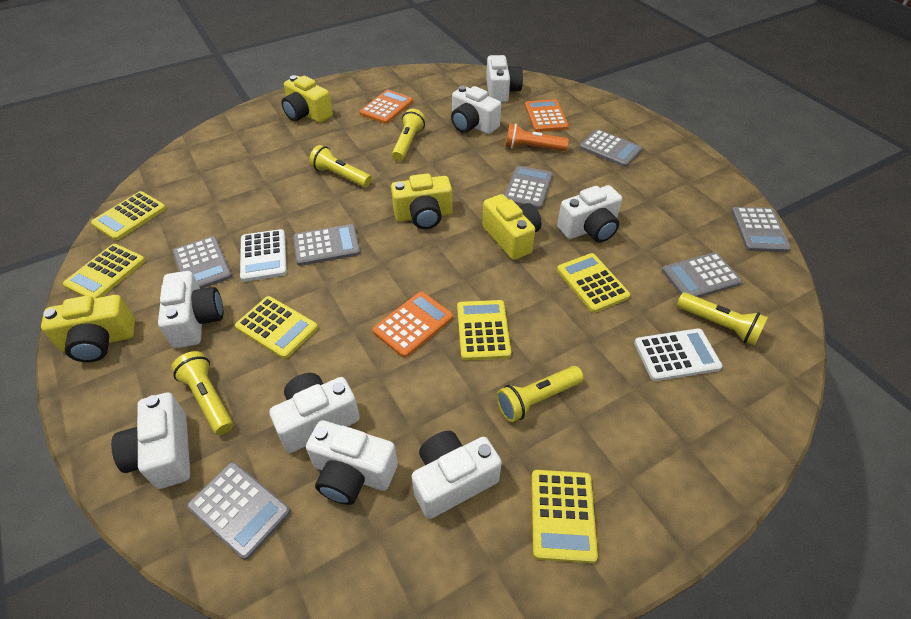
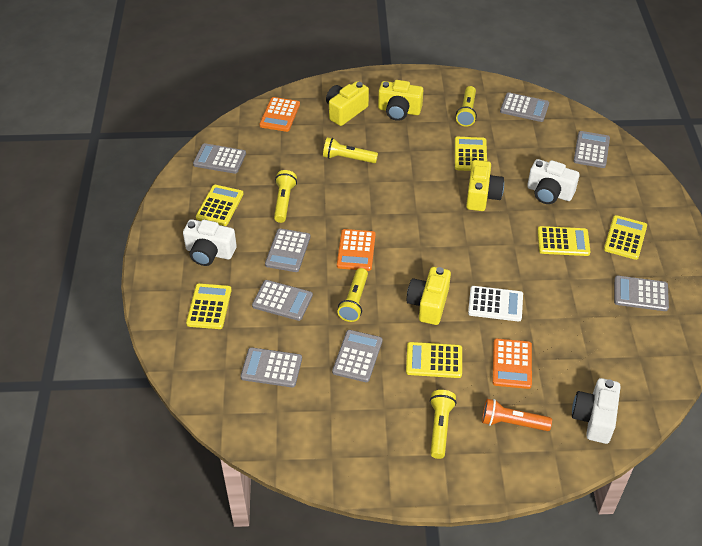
grey calculator: 7 -> 8
white calculator: 2 -> 1
white camera: 8 -> 3

